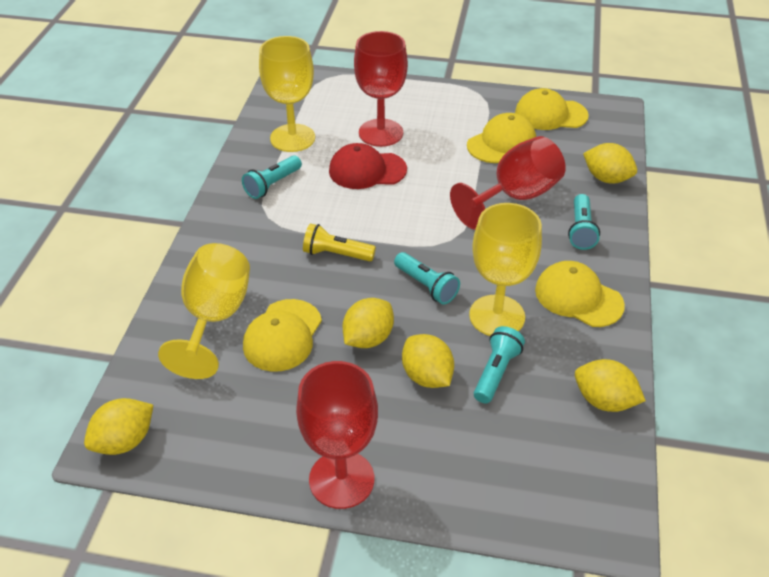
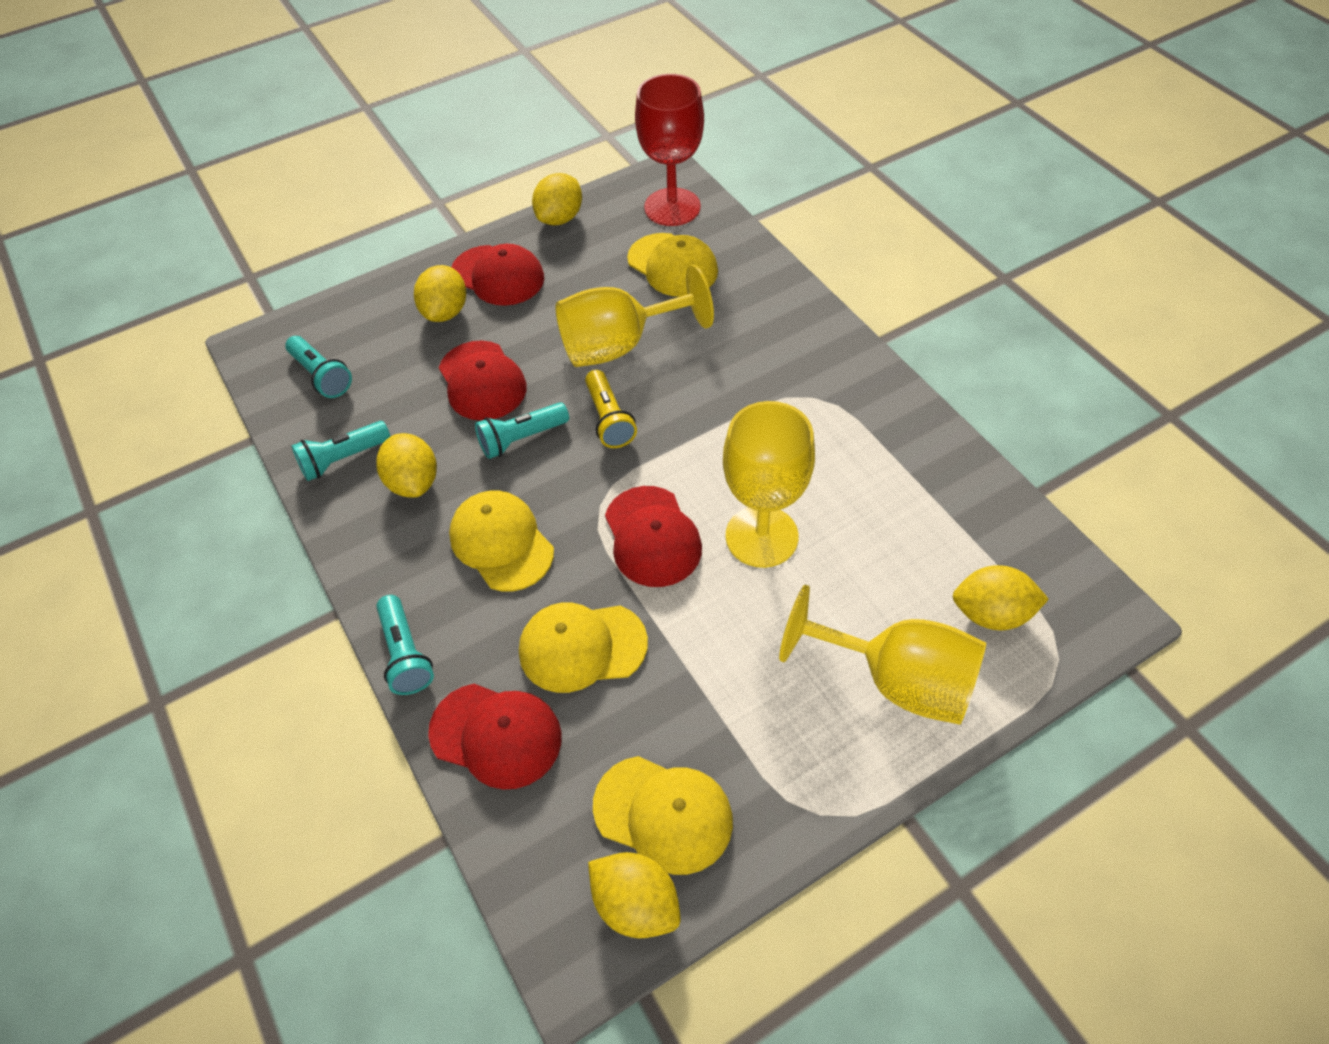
red cap: 1 -> 4
red goblet: 3 -> 1

